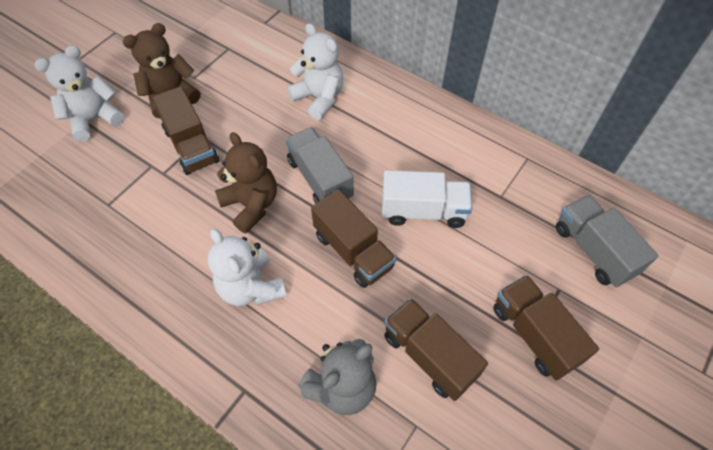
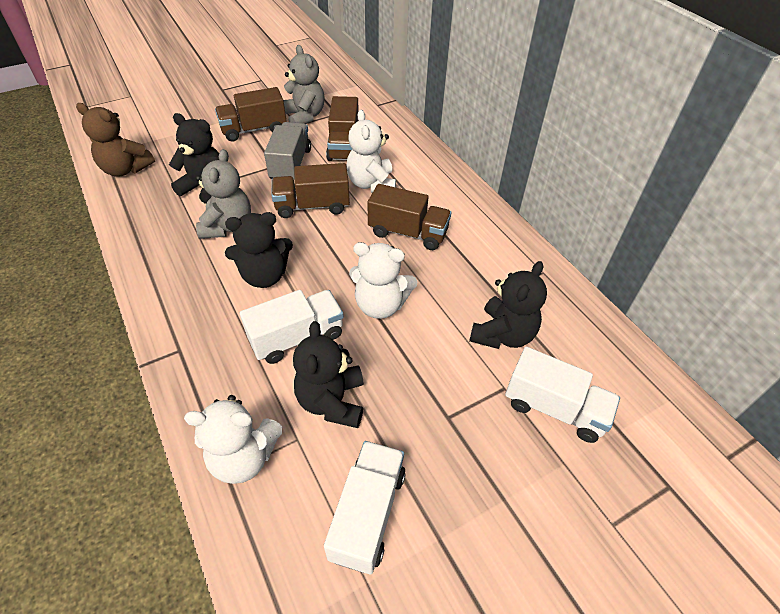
black teddy bear: 0 -> 4
brown teddy bear: 2 -> 1
grey teddy bear: 1 -> 2
grey truck: 2 -> 1
white truck: 1 -> 3

